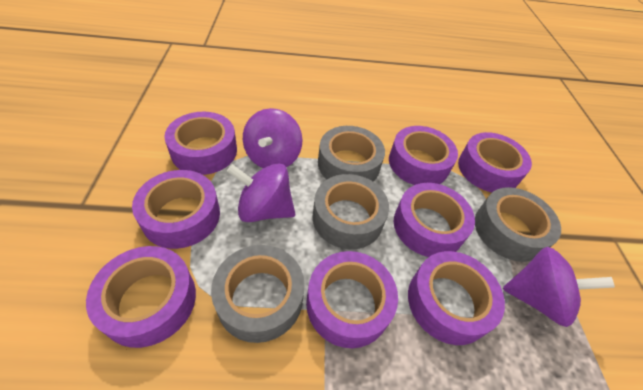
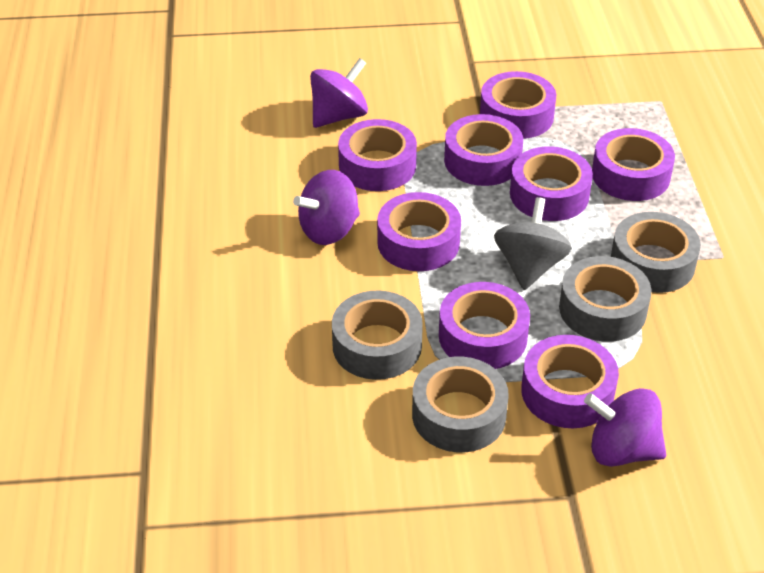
grey spinning top: 0 -> 1

